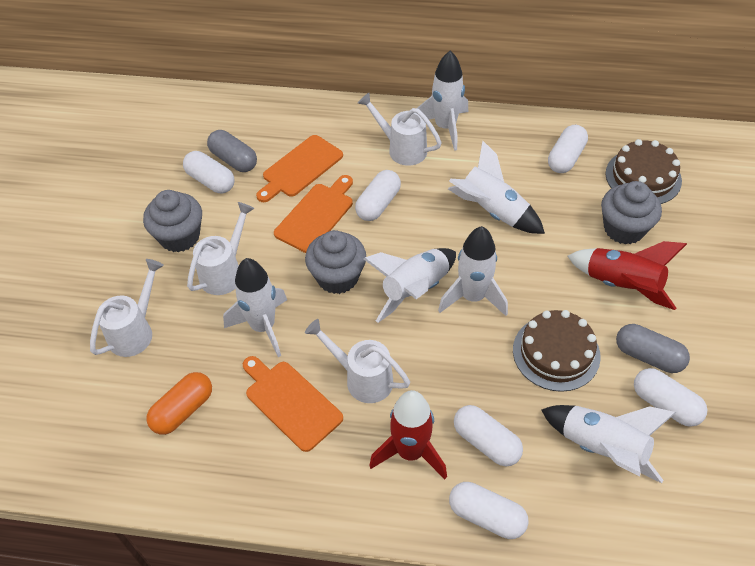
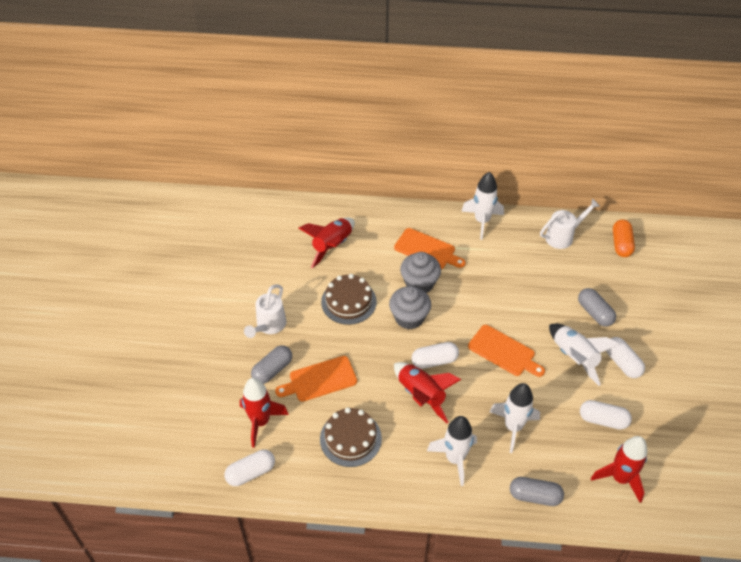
grey capsule: 2 -> 3
grey cupcake: 3 -> 2
red rocket: 2 -> 4
white capsule: 6 -> 4
white rocket: 6 -> 4
white watering can: 4 -> 2

